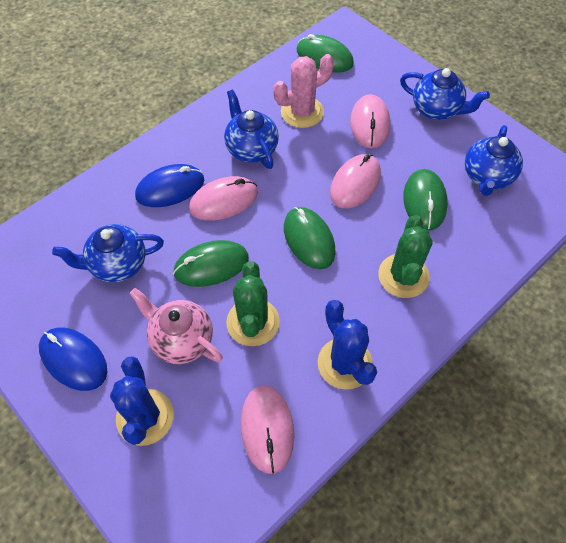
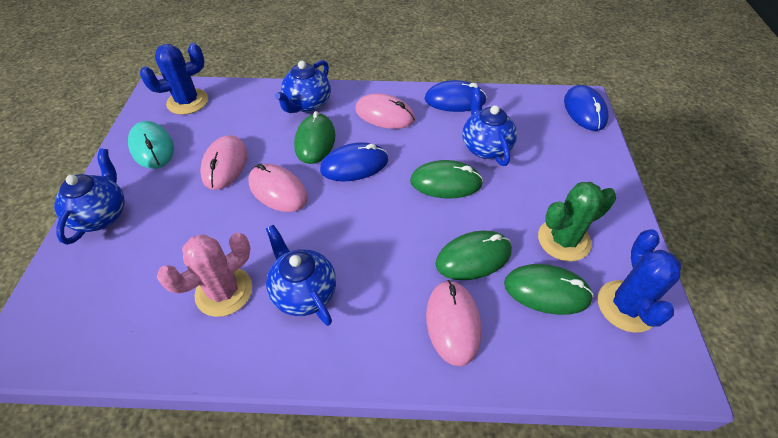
blue mouse: 2 -> 3
green cactus: 2 -> 1
pink teapot: 1 -> 0
turquoise mouse: 0 -> 1

